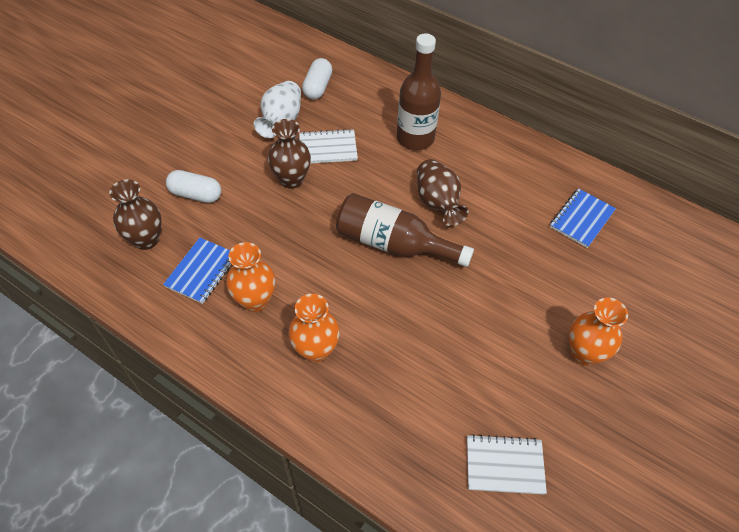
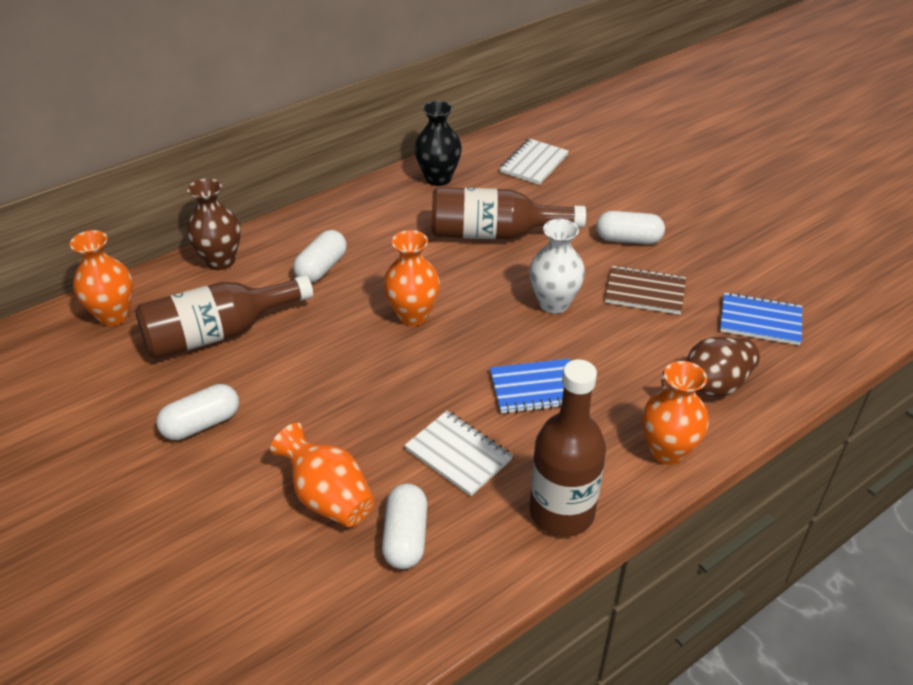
black vase: 0 -> 1
brown bottle: 2 -> 3
brown notebook: 0 -> 1
brown vase: 3 -> 2
orange vase: 3 -> 4
white capsule: 2 -> 4

